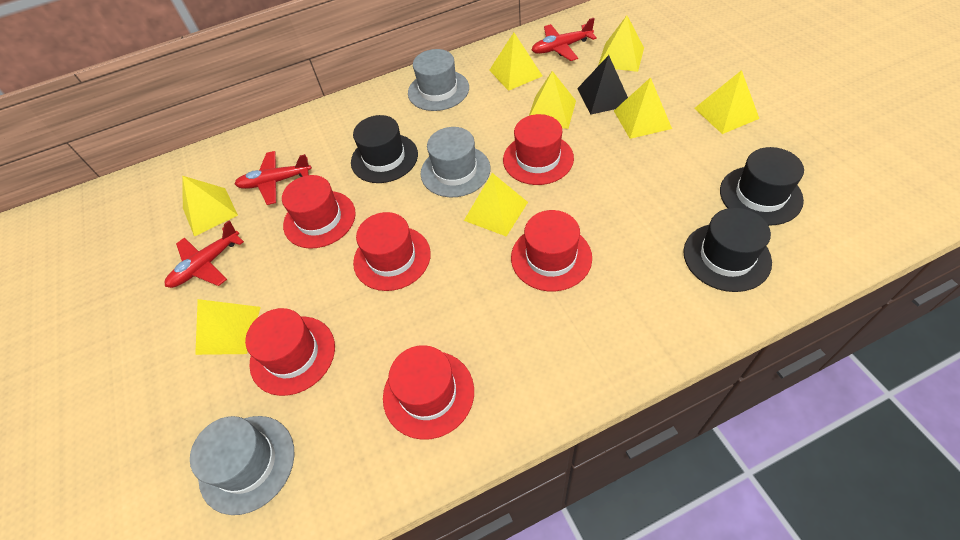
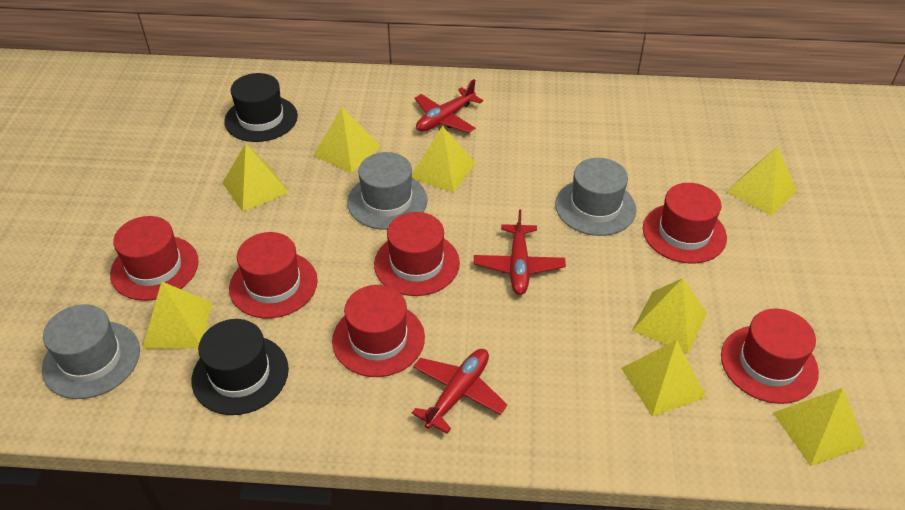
black hat: 3 -> 2
black pyramid: 1 -> 0

